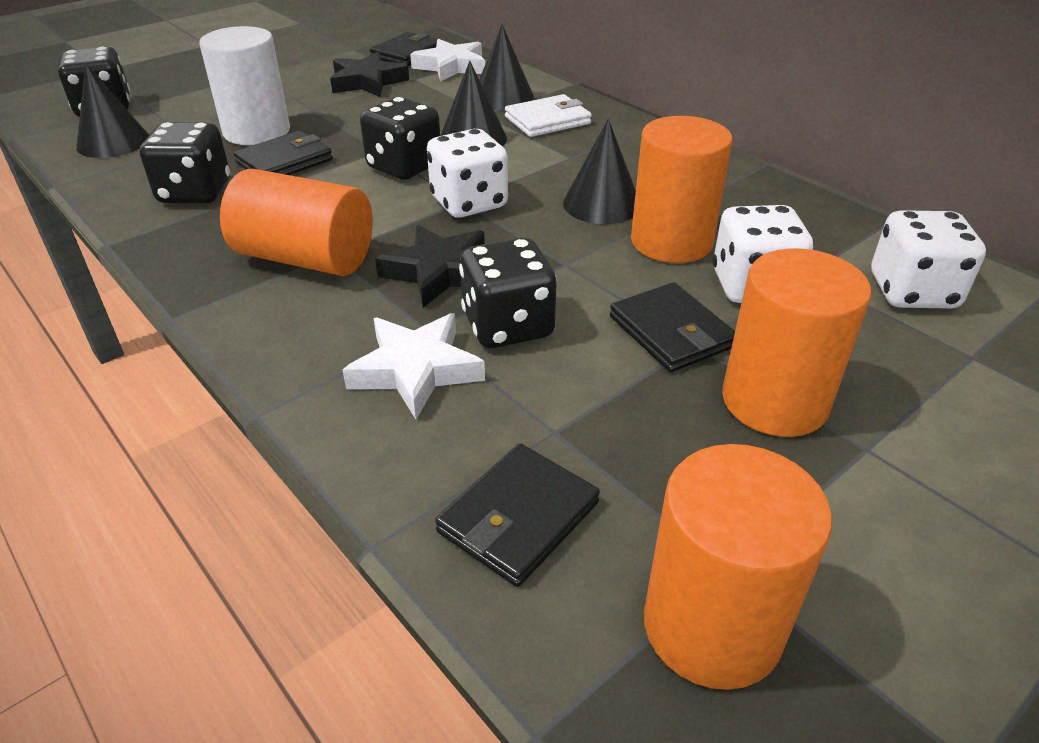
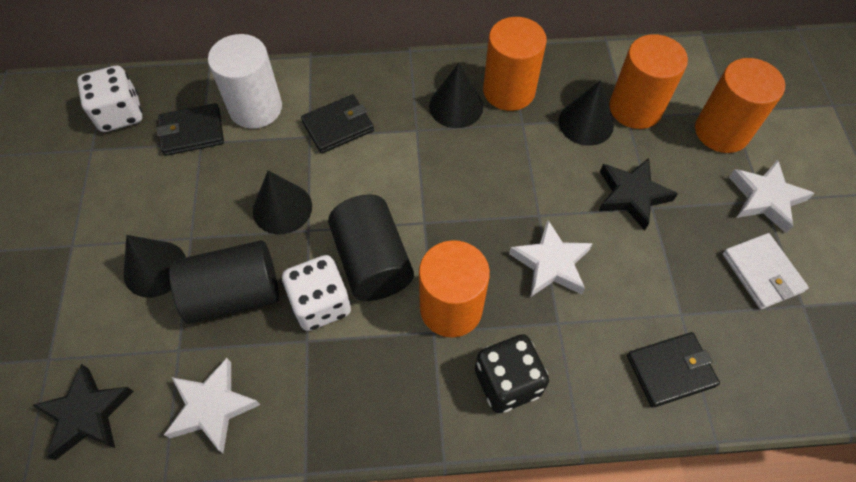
black cylinder: 0 -> 2
black dice: 4 -> 1
black wallet: 4 -> 3
white dice: 3 -> 2
white star: 2 -> 3

